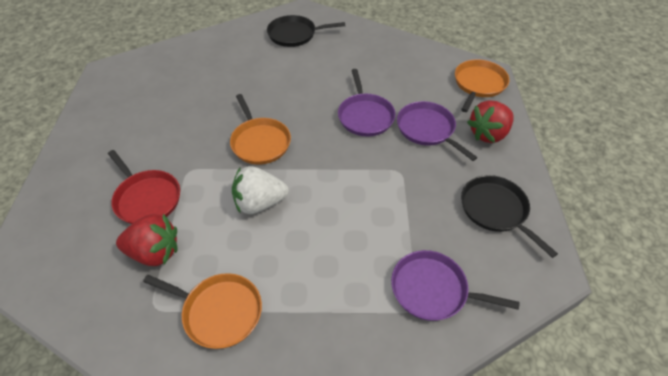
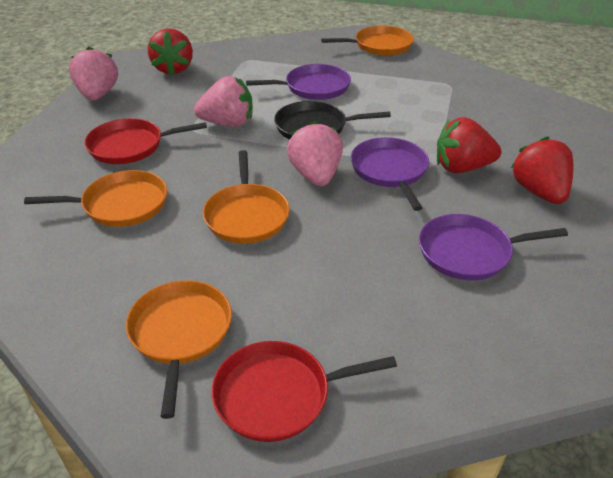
black pan: 2 -> 1
orange pan: 3 -> 4
pink strawberry: 0 -> 3
red pan: 1 -> 2
red strawberry: 2 -> 3
white strawberry: 1 -> 0

